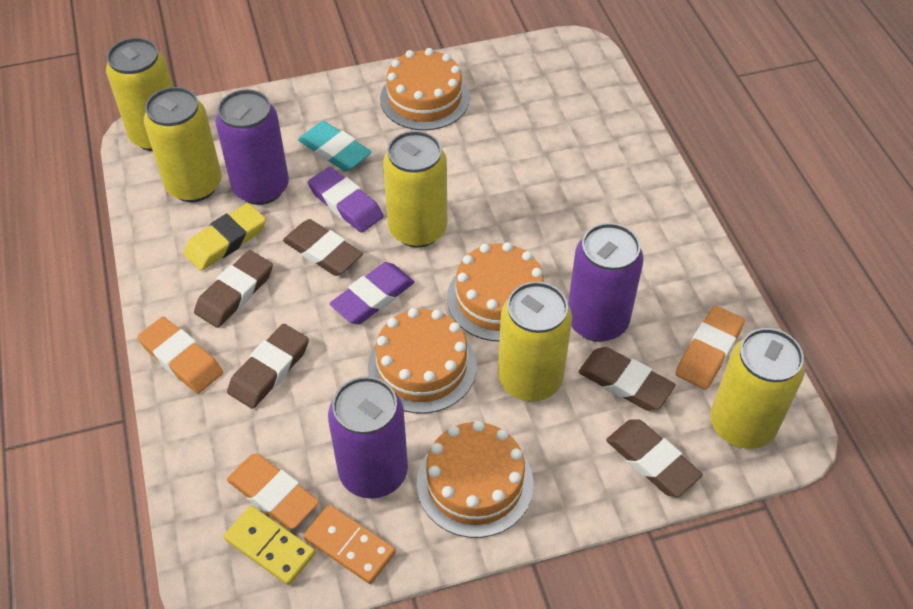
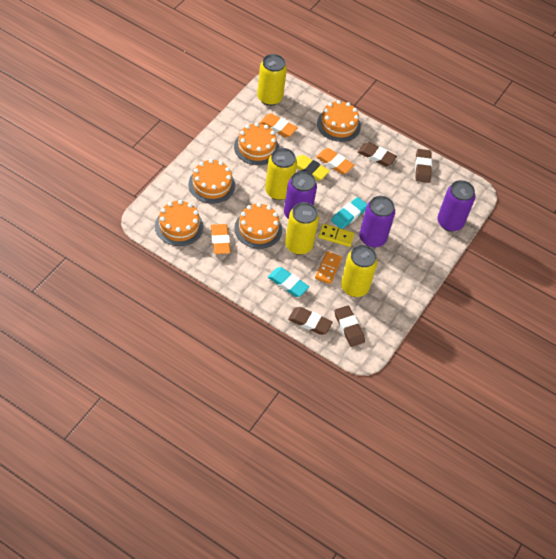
brown eraser: 5 -> 4
orange cake: 4 -> 5
purple eraser: 2 -> 0
turquoise eraser: 1 -> 2
yellow can: 5 -> 4

